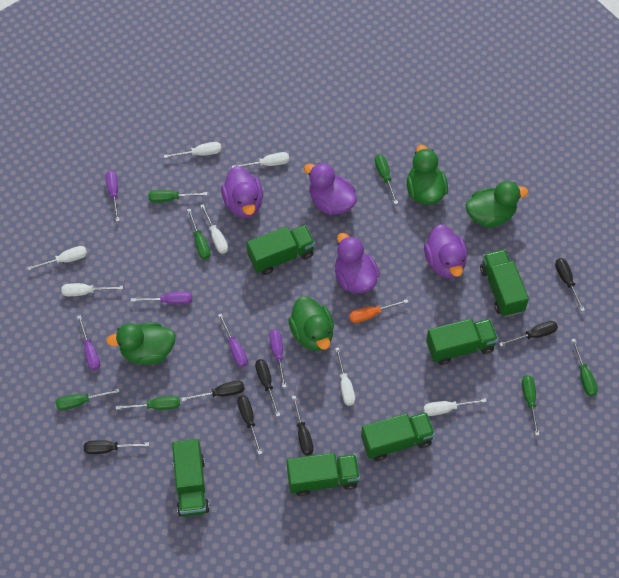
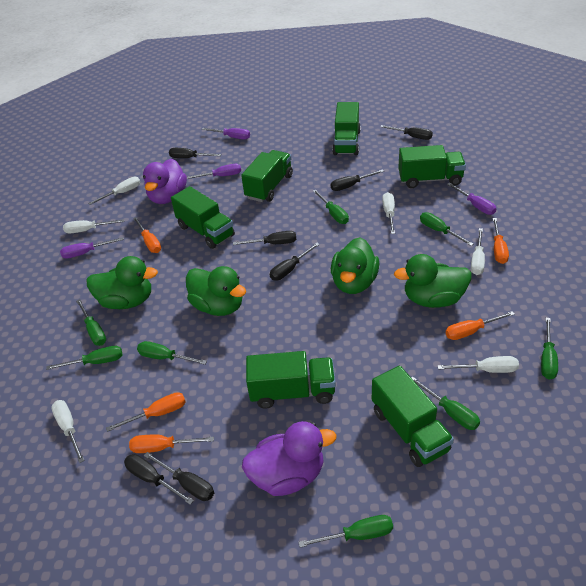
green screwdriver: 7 -> 8
orange screwdriver: 1 -> 5
purple duck: 4 -> 2
purple screwdriver: 5 -> 4
white screwdriver: 7 -> 6

